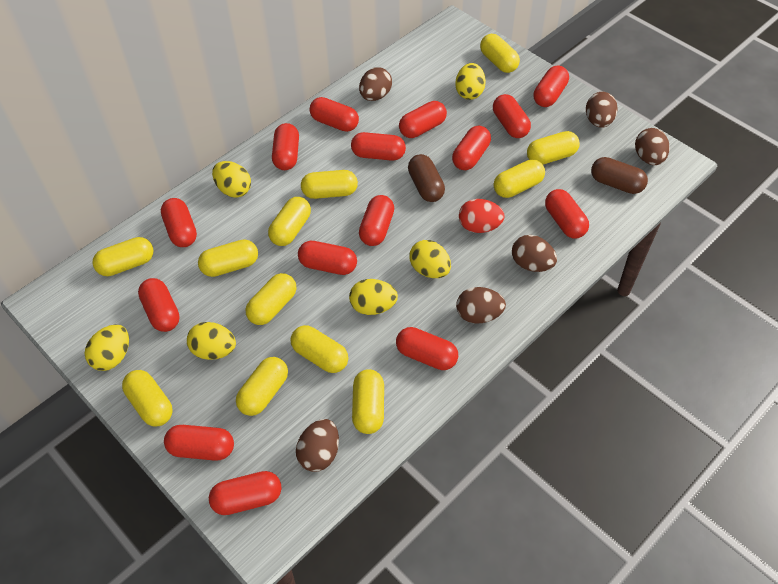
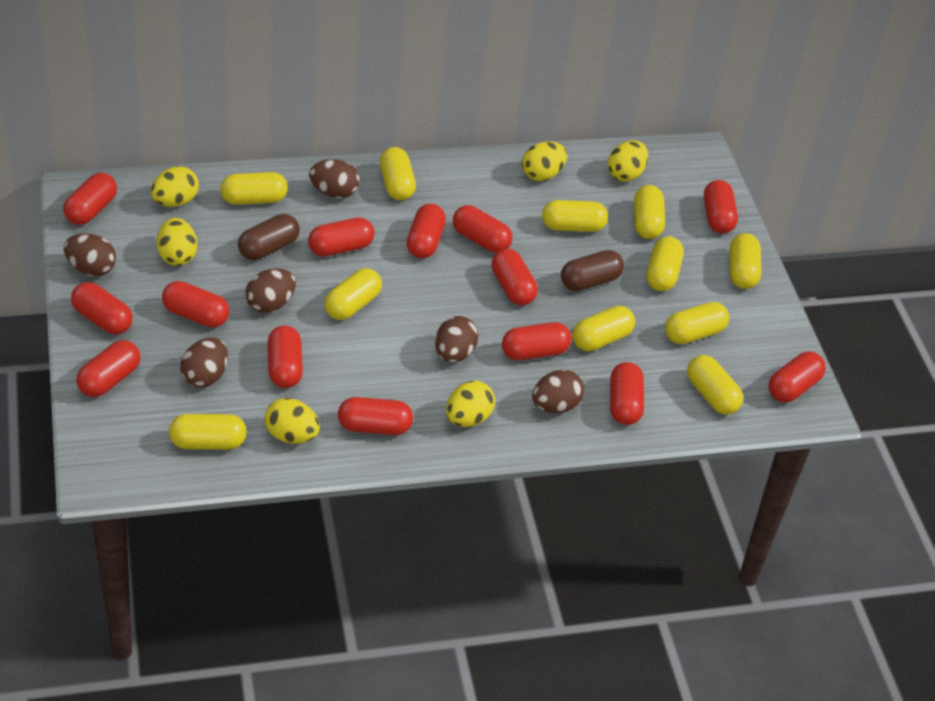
red capsule: 15 -> 14
red egg: 1 -> 0
yellow capsule: 12 -> 11

